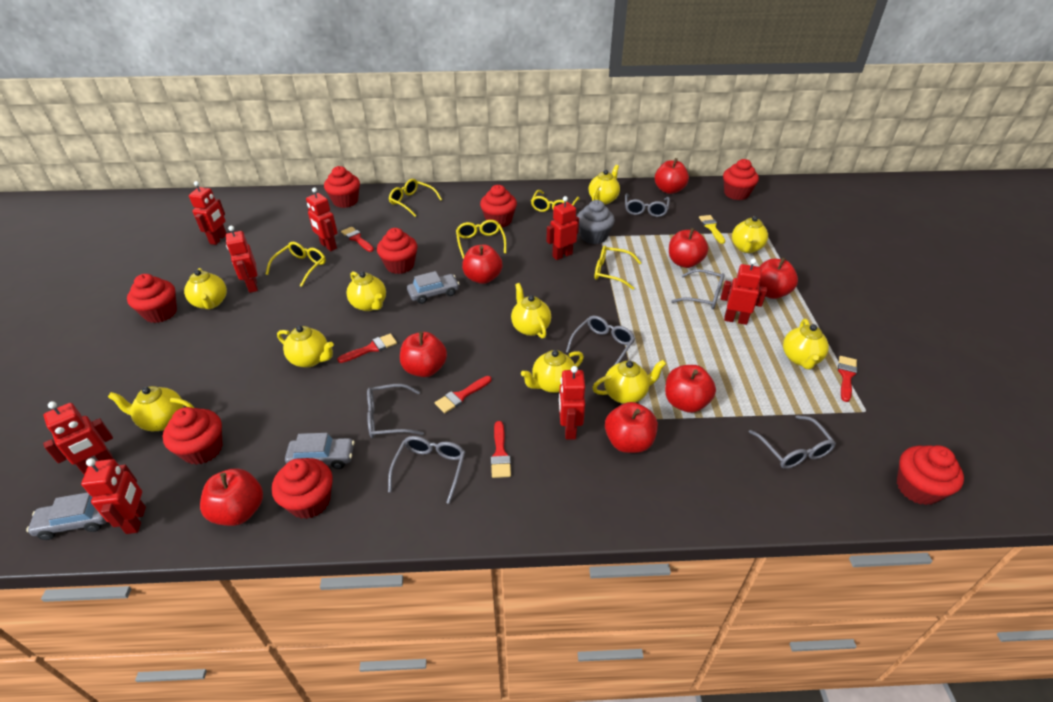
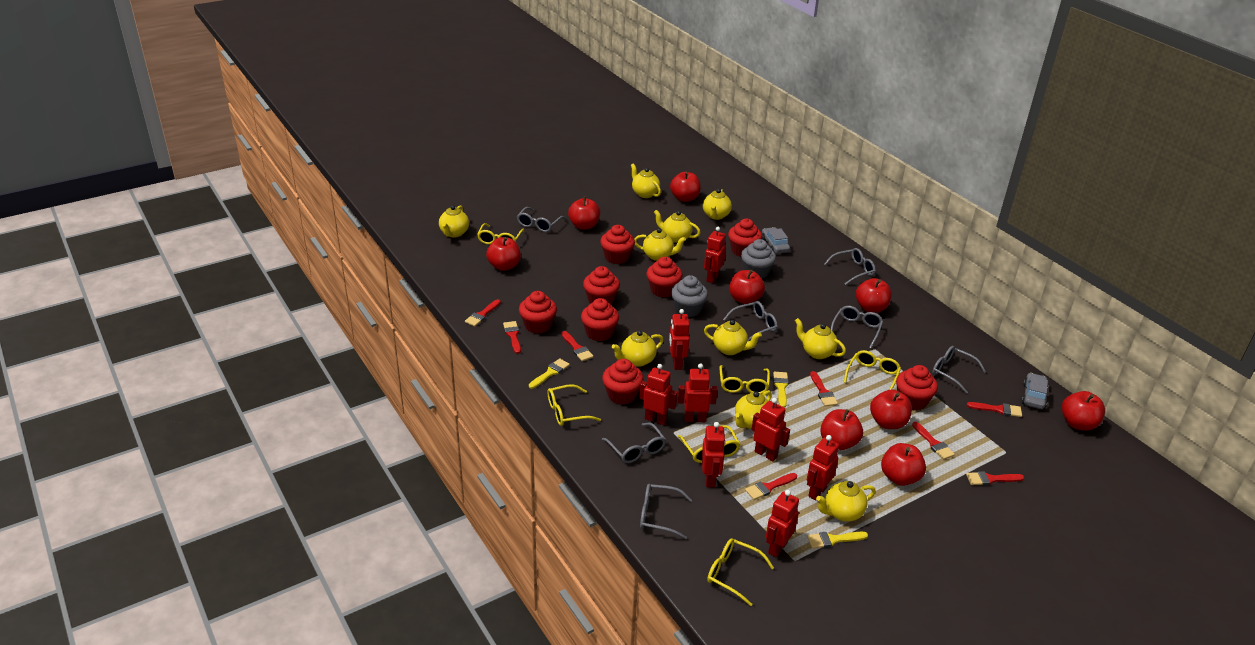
grey car: 3 -> 2
grey cupcake: 1 -> 2
grey glasses: 6 -> 7
red apple: 8 -> 9
red brush: 5 -> 8
yellow brush: 1 -> 3
yellow glasses: 5 -> 6

